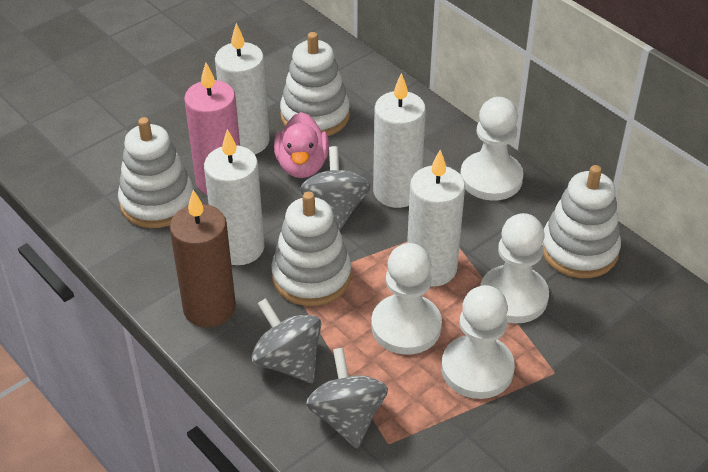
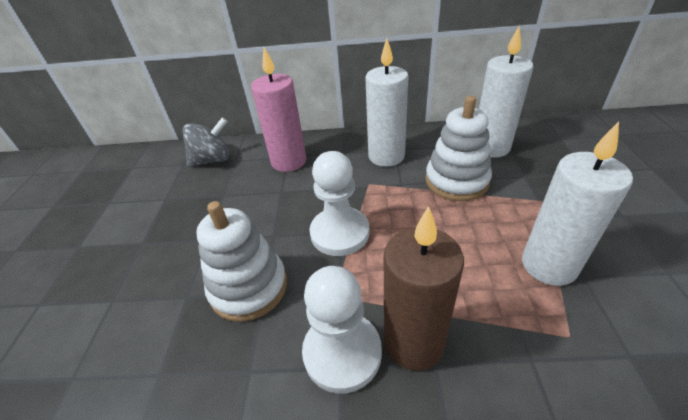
grey spinning top: 3 -> 1
pink duck: 1 -> 0
white candle: 4 -> 3
white pawn: 4 -> 2
white stacking toy: 4 -> 2

